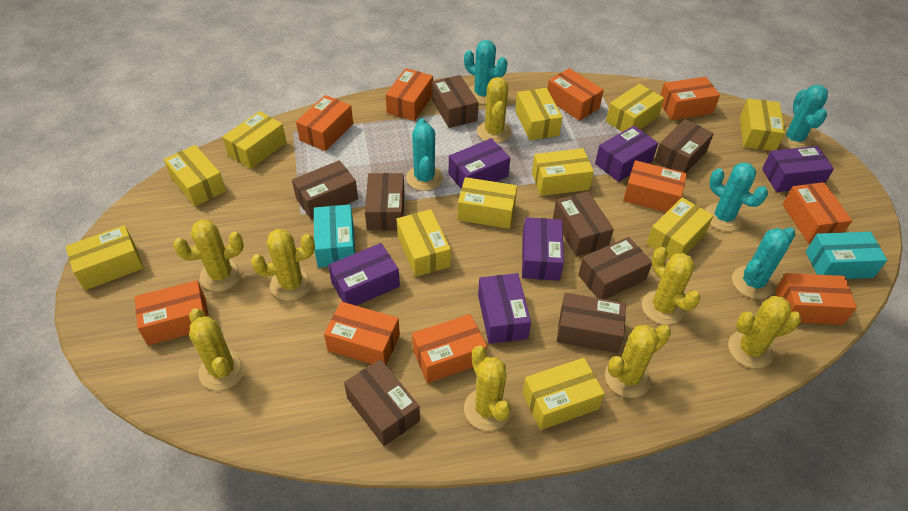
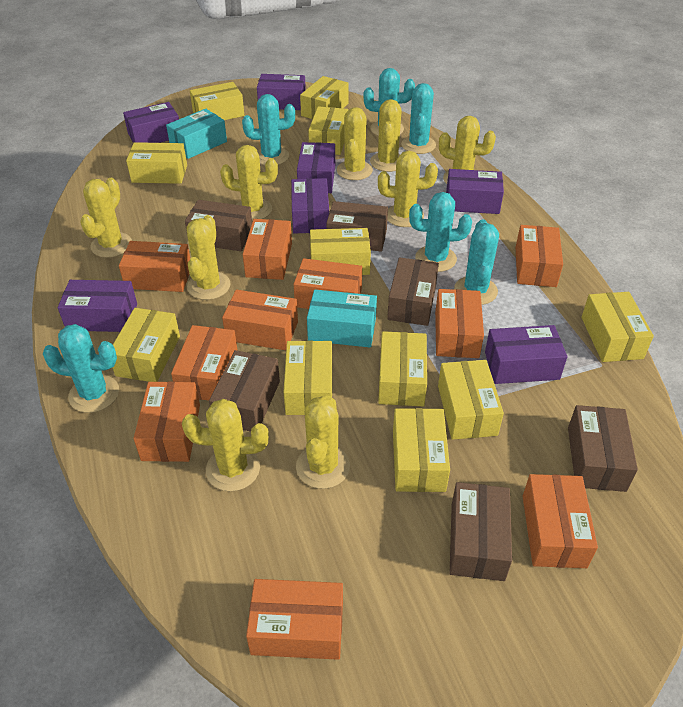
brown box: 8 -> 6
purple box: 6 -> 7
turquoise cactus: 5 -> 6
yellow cactus: 8 -> 9

